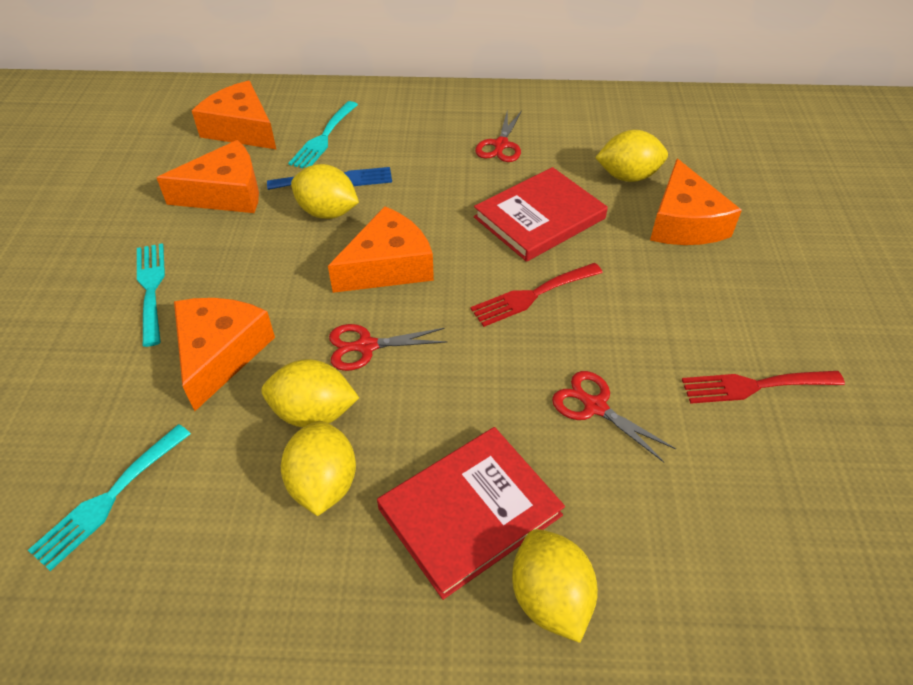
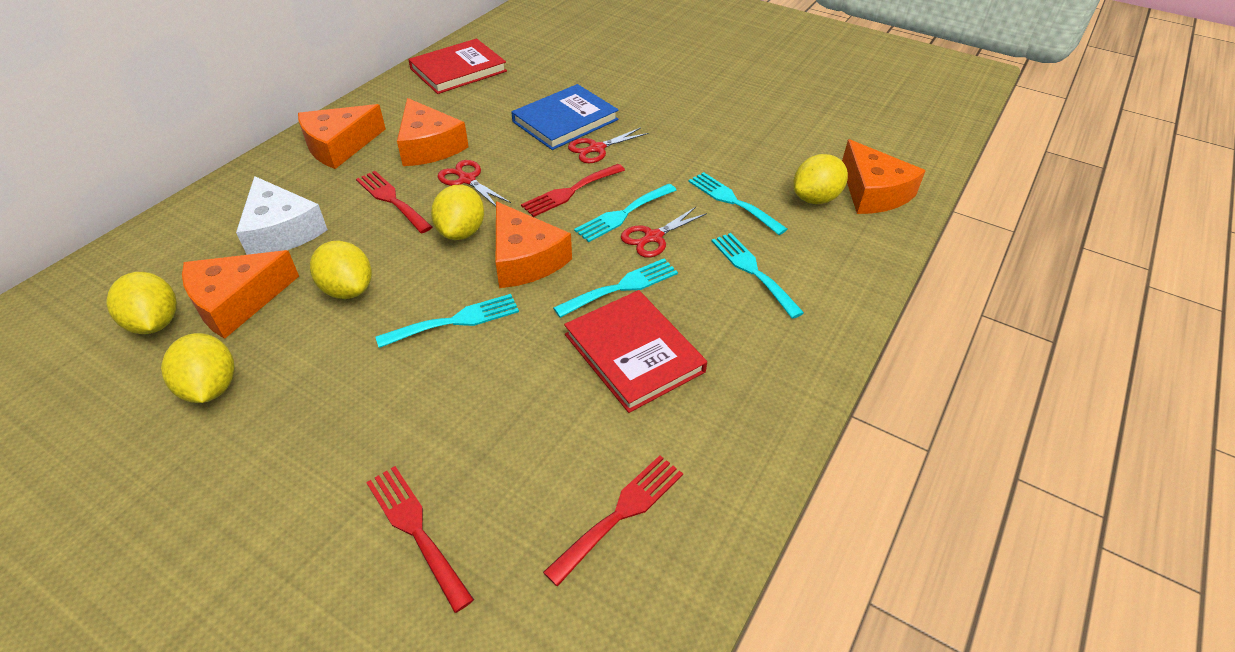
blue book: 0 -> 1
blue fork: 1 -> 0
red fork: 2 -> 4
turquoise fork: 3 -> 5
white cheese: 0 -> 1

